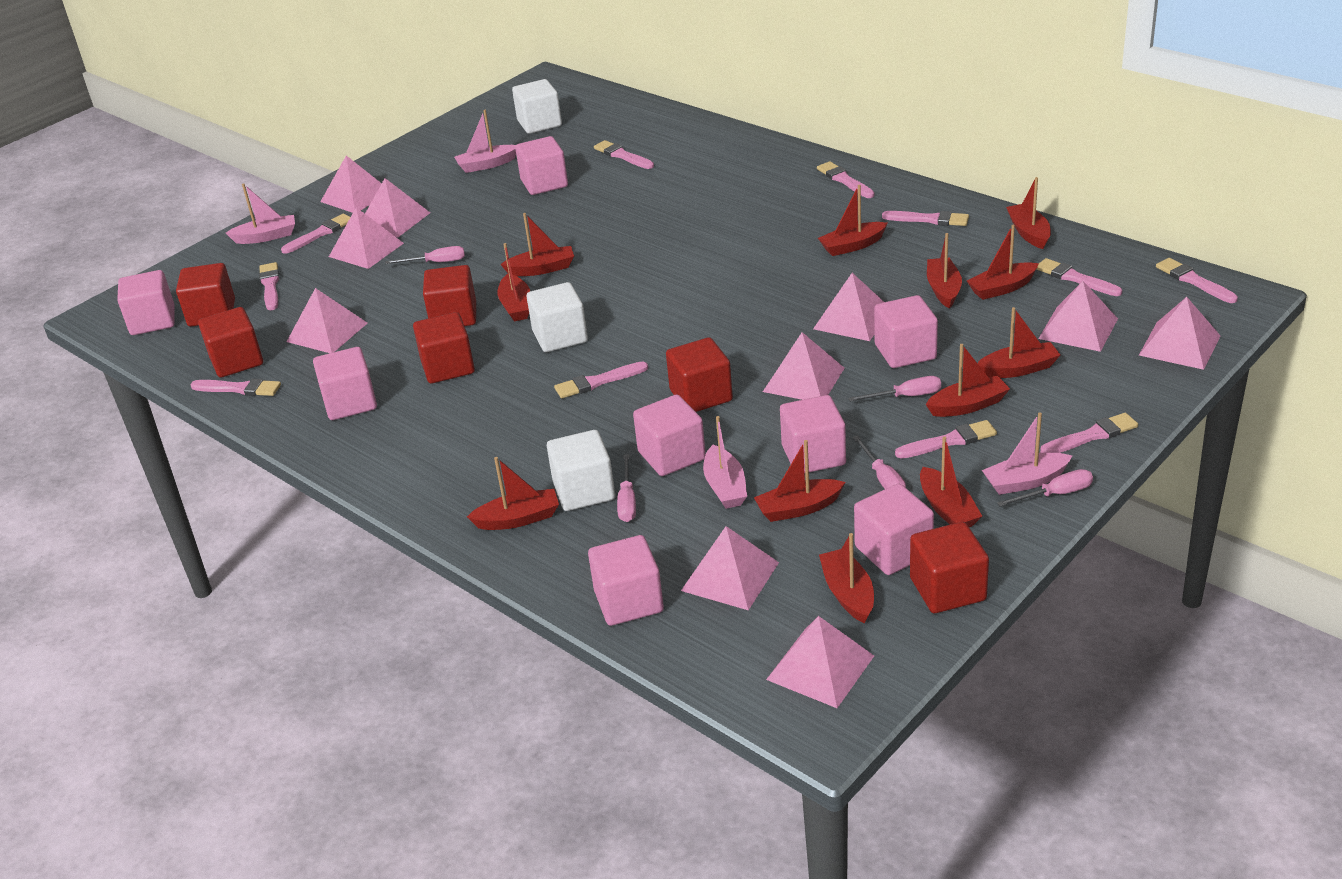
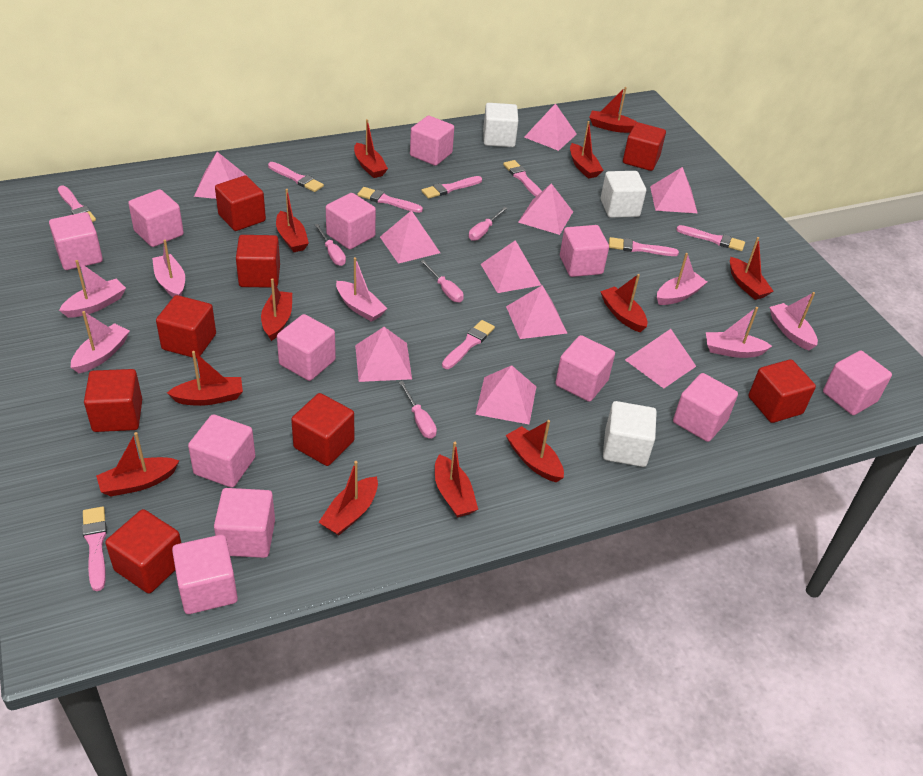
pink boat: 4 -> 7
pink brush: 11 -> 9
pink cube: 8 -> 12
pink screwdriver: 5 -> 4
red cube: 6 -> 8

